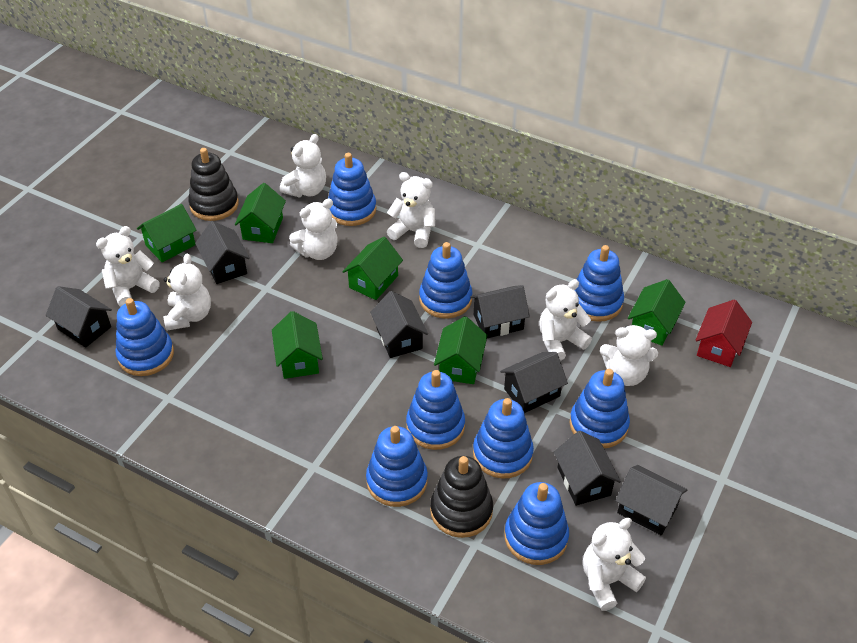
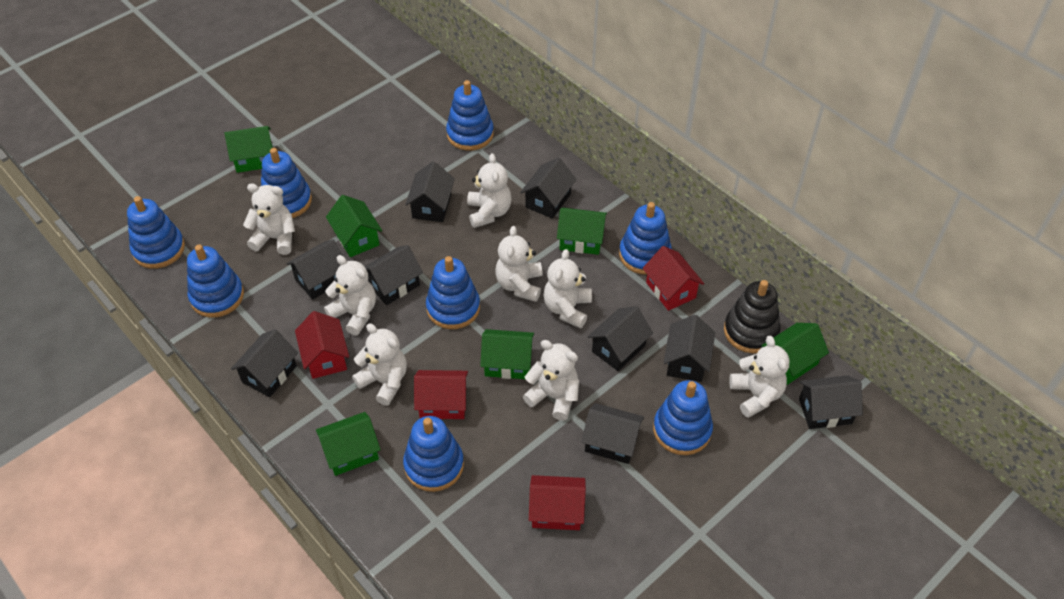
black house: 7 -> 9
black stacking toy: 2 -> 1
blue stacking toy: 9 -> 8
red house: 1 -> 4

